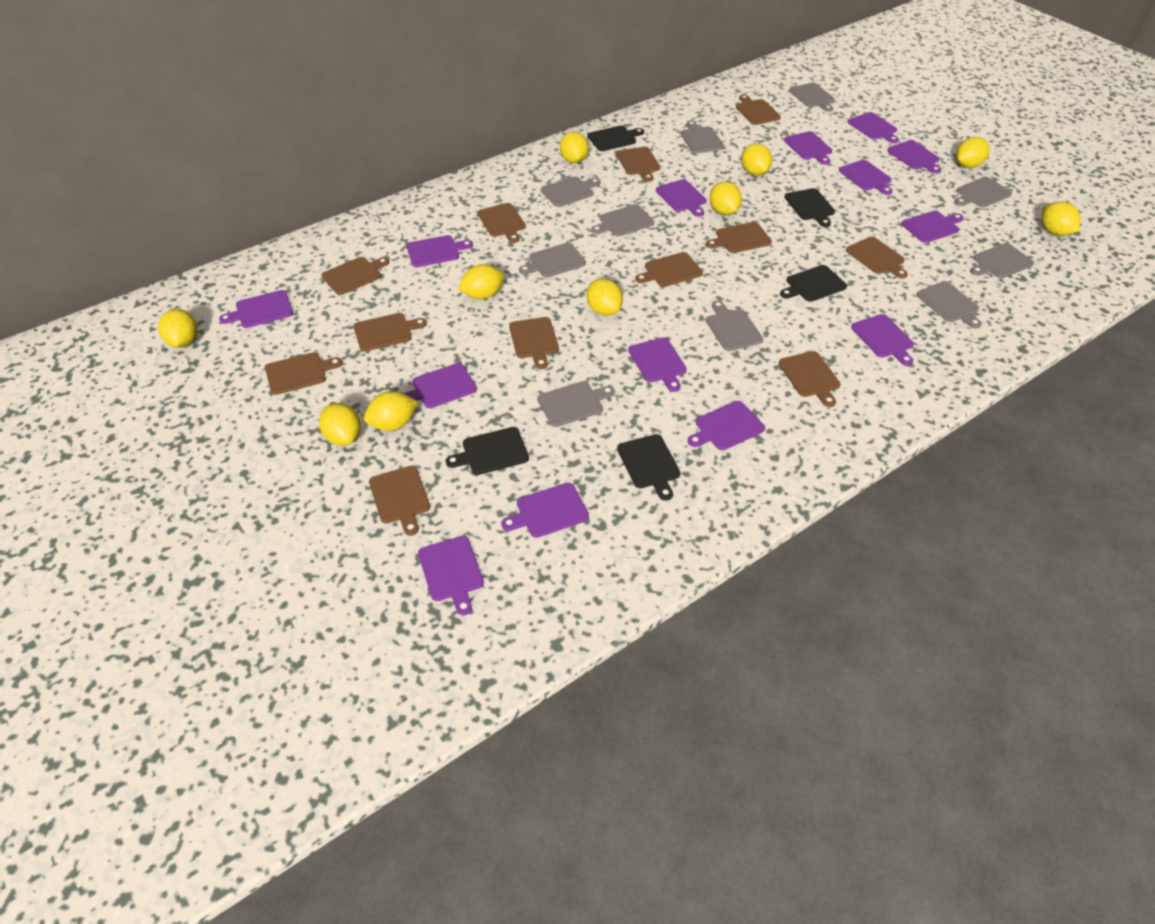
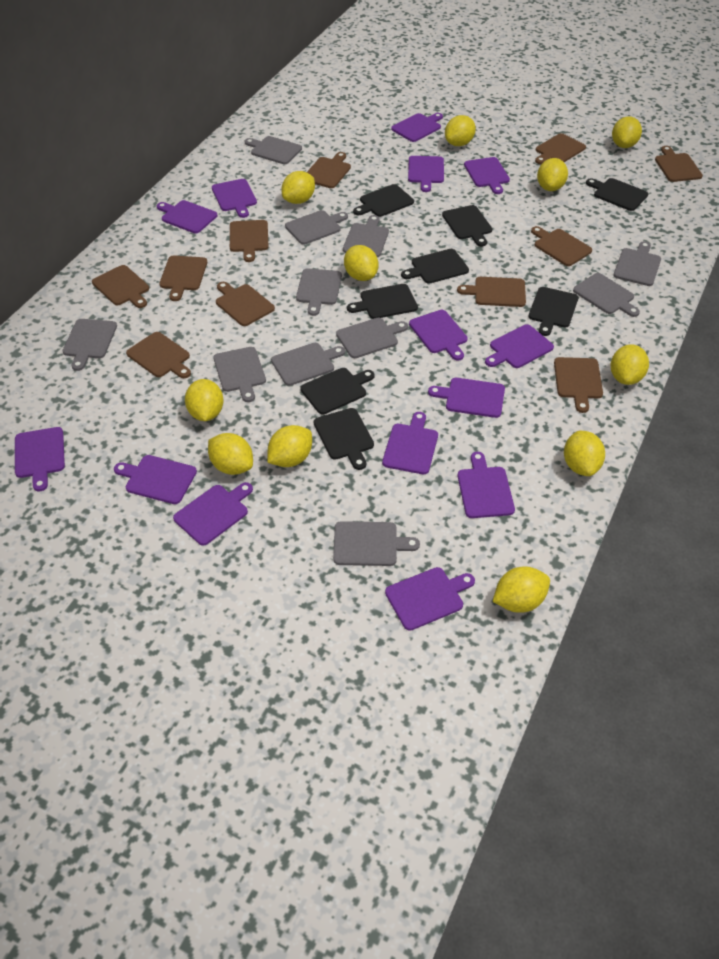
black cutting board: 5 -> 8
brown cutting board: 12 -> 11
grey cutting board: 10 -> 11
yellow lemon: 10 -> 11

